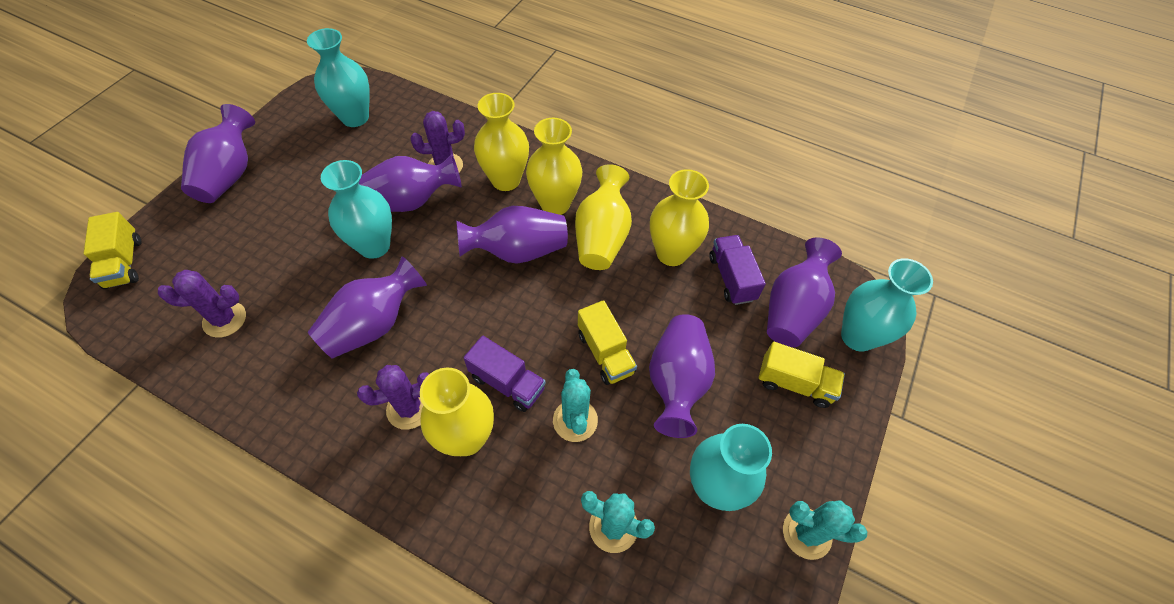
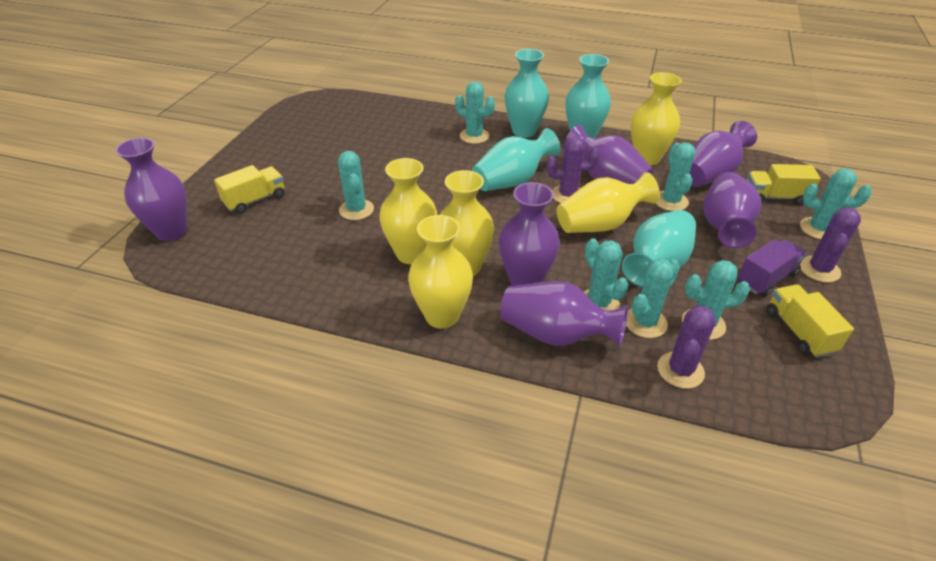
purple truck: 2 -> 1
turquoise cactus: 3 -> 7

